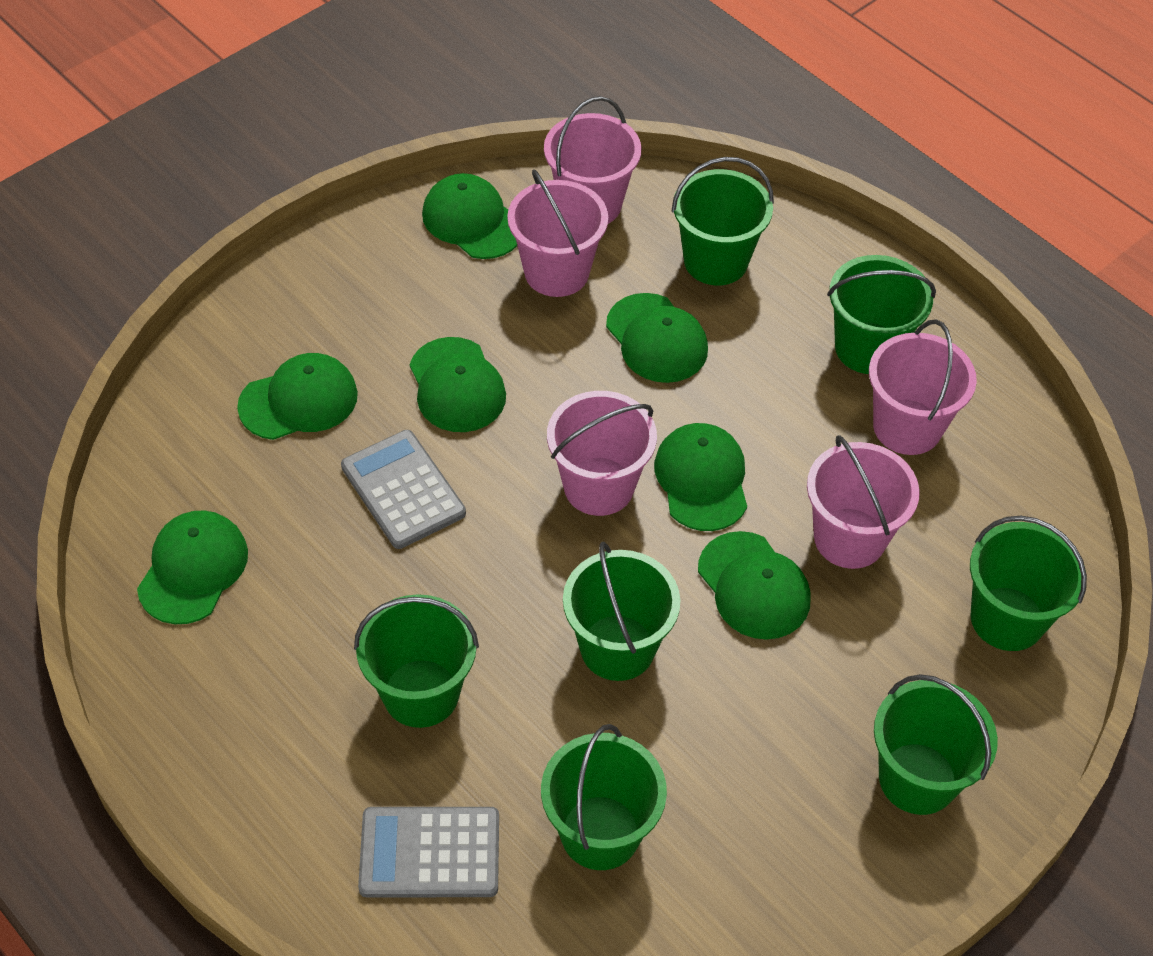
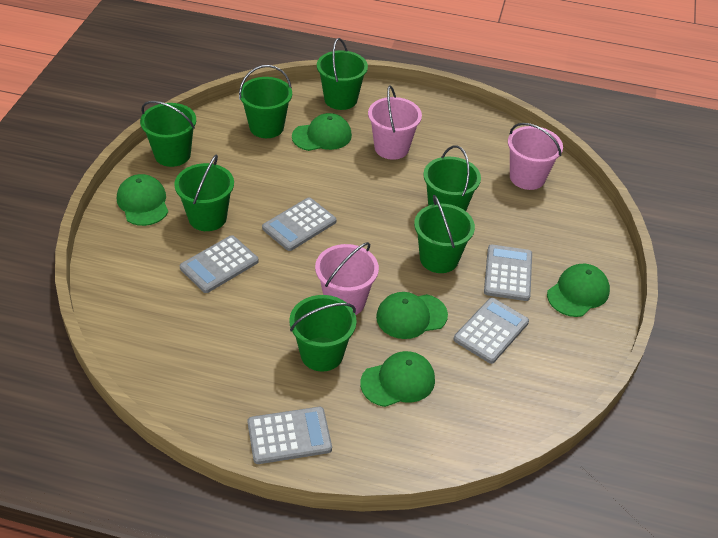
green cap: 7 -> 5
grey calculator: 2 -> 5
pink bucket: 5 -> 3

